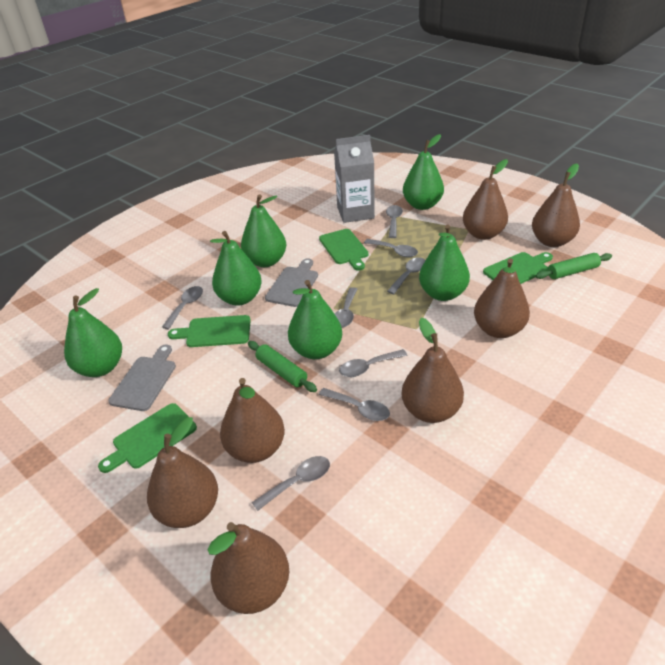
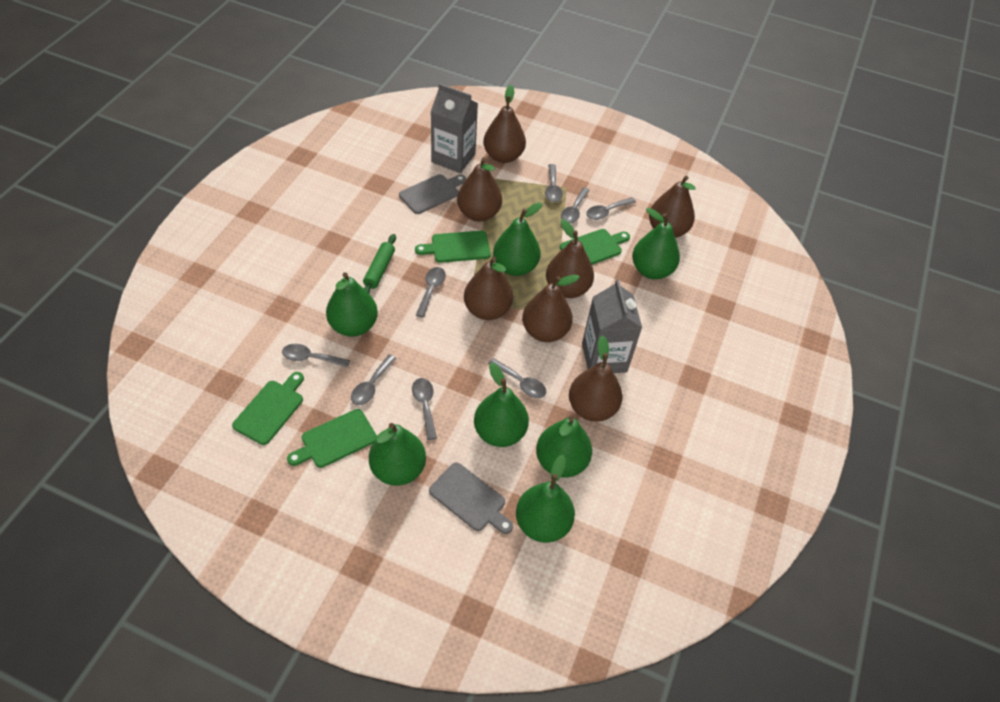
green pear: 6 -> 7
green rolling pin: 2 -> 1
grey carton: 1 -> 2

